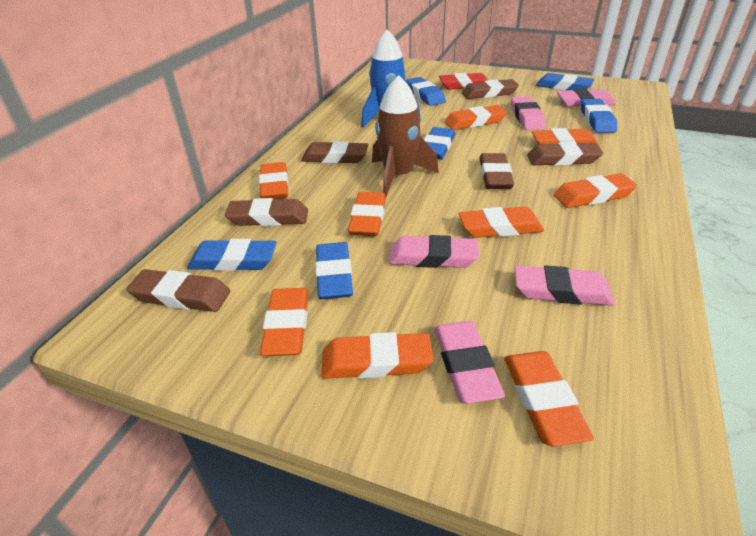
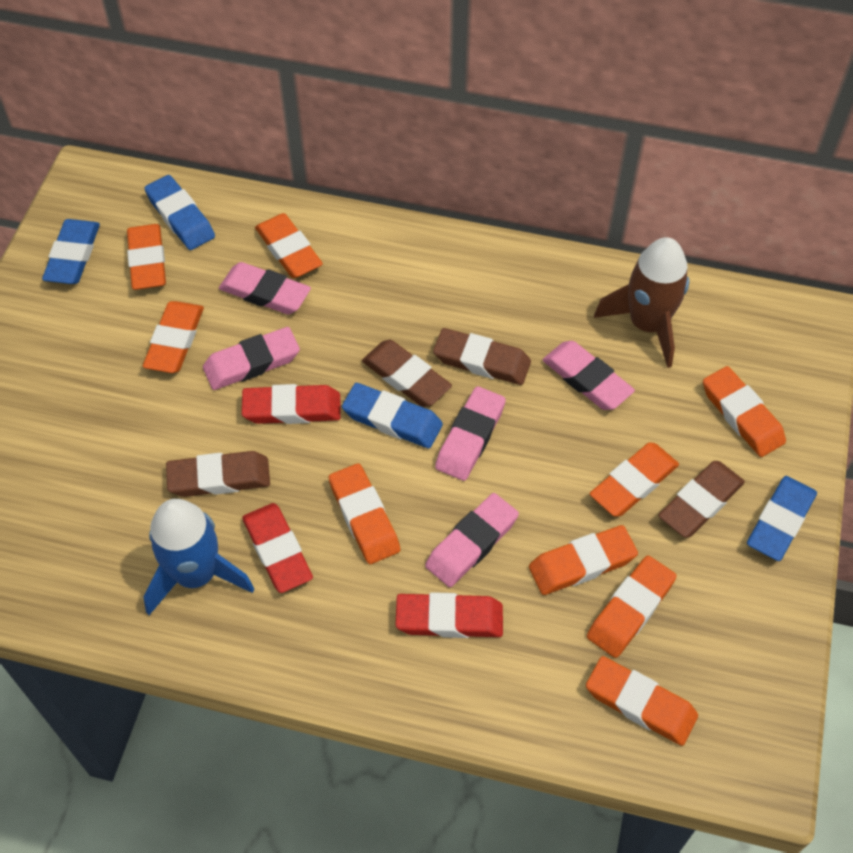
blue eraser: 6 -> 4
brown eraser: 6 -> 4
red eraser: 1 -> 3

